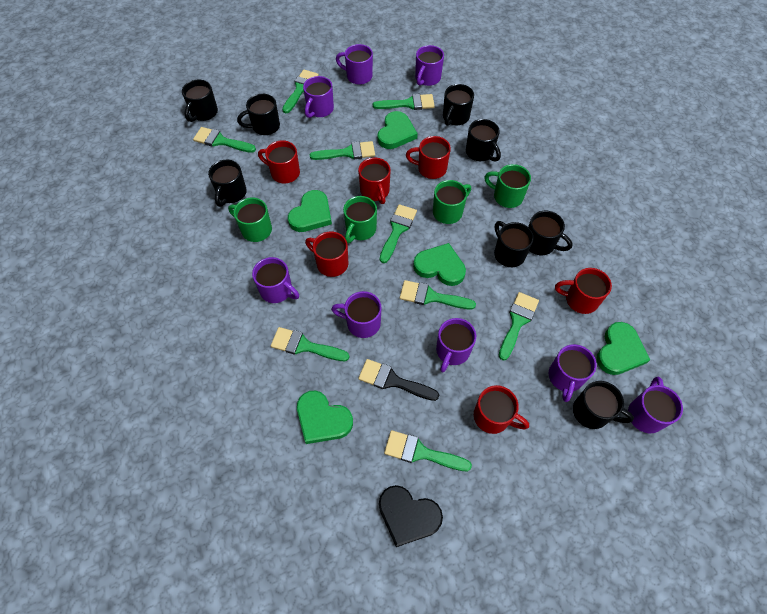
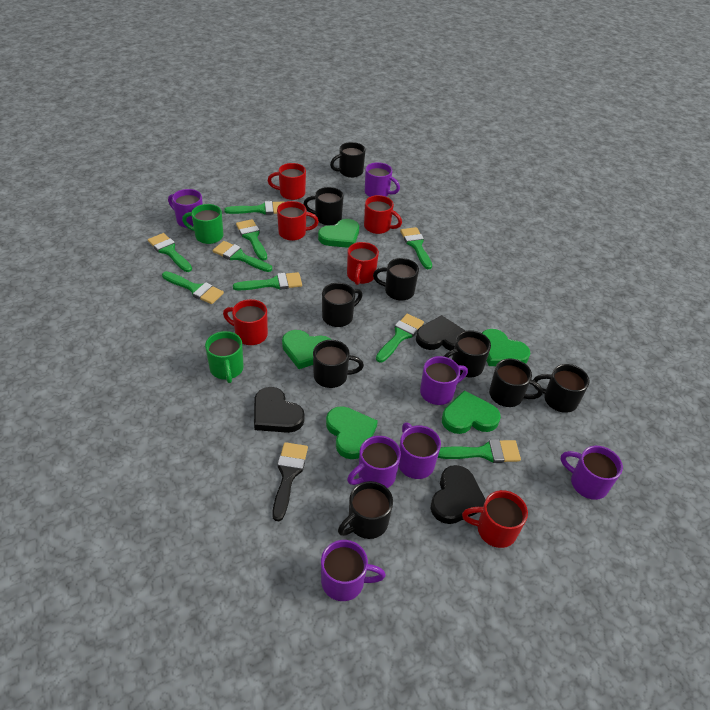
black heart: 1 -> 3
black mug: 8 -> 9
green mug: 4 -> 2
purple mug: 8 -> 7

